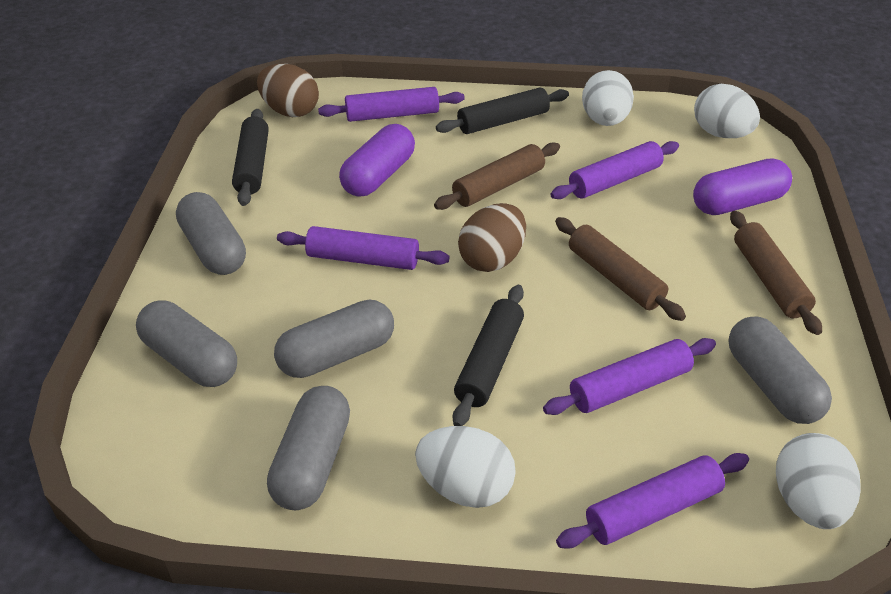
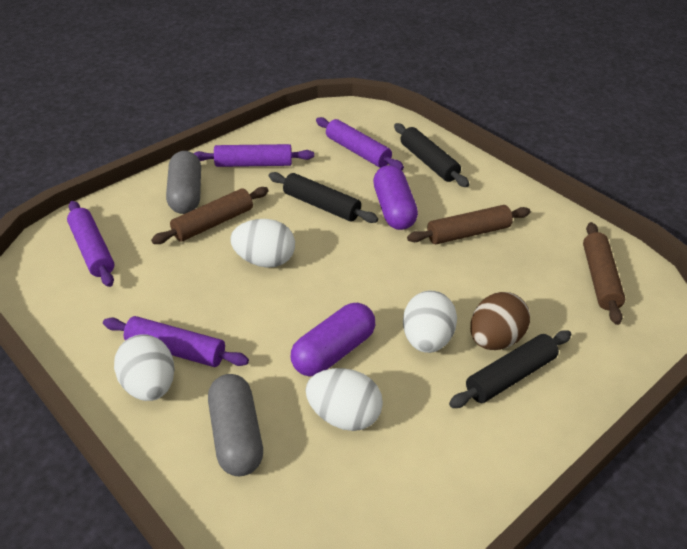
brown egg: 2 -> 1
grey capsule: 5 -> 2
purple rolling pin: 5 -> 4

